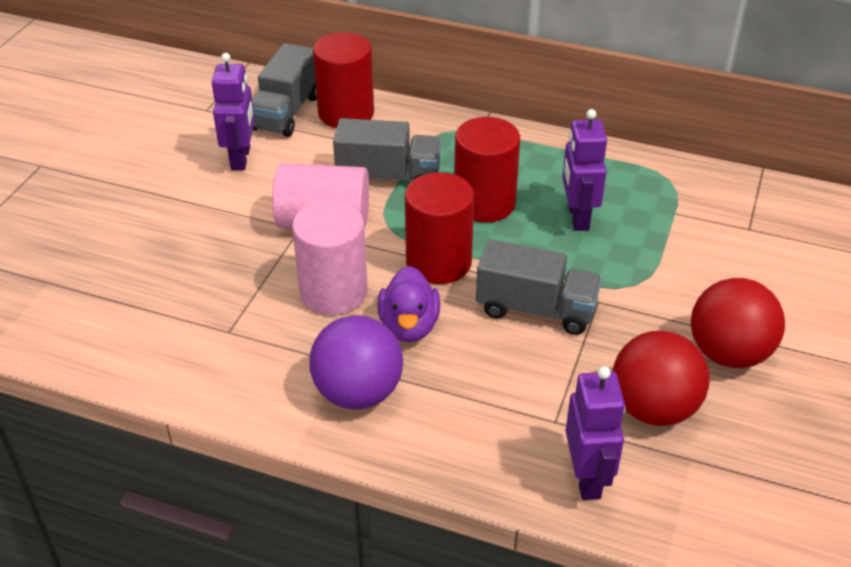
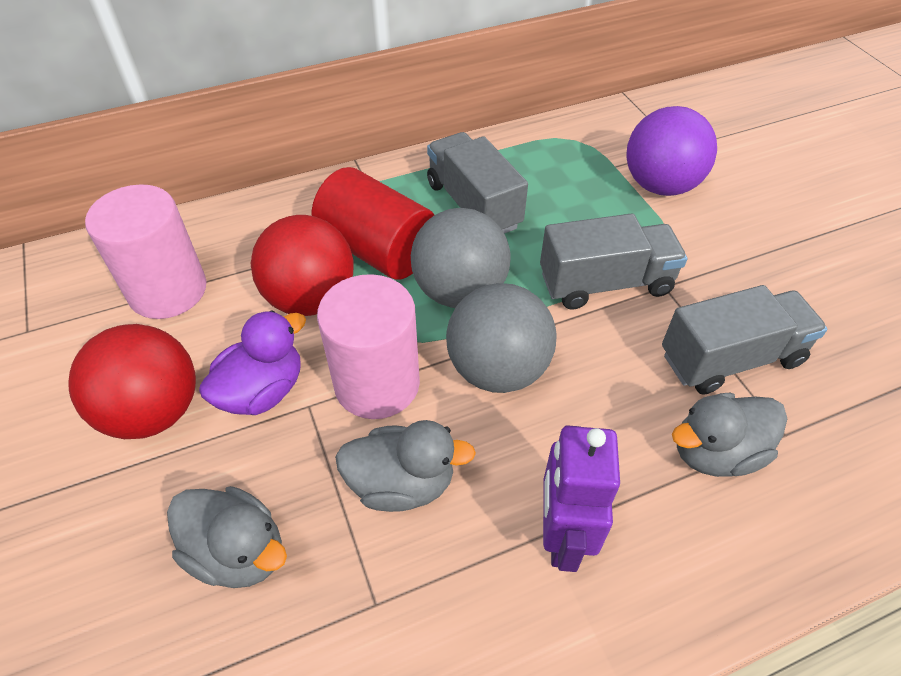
grey ball: 0 -> 2
grey duck: 0 -> 3
purple robot: 3 -> 1
red cylinder: 3 -> 1

